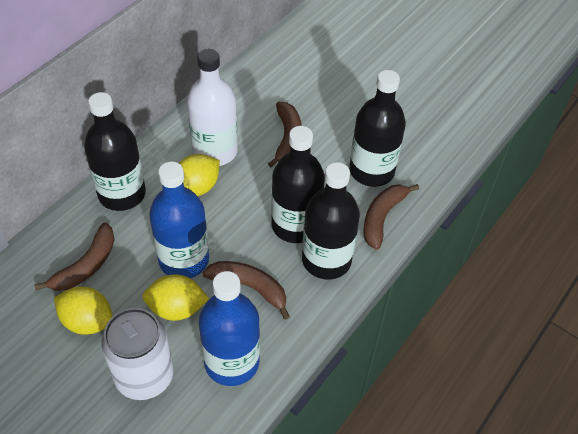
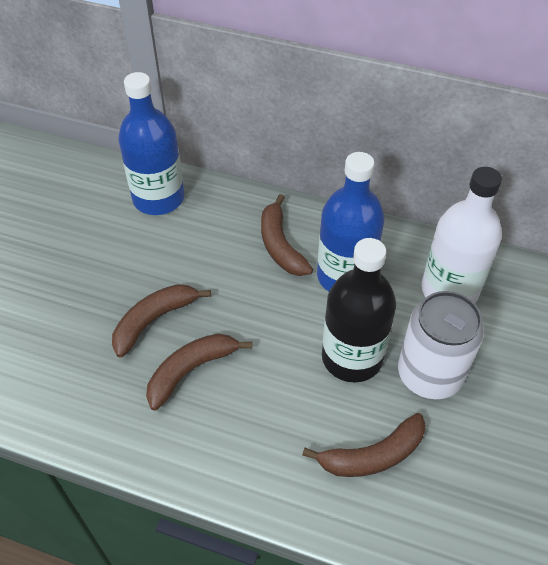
black bottle: 4 -> 1
yellow lemon: 3 -> 0

